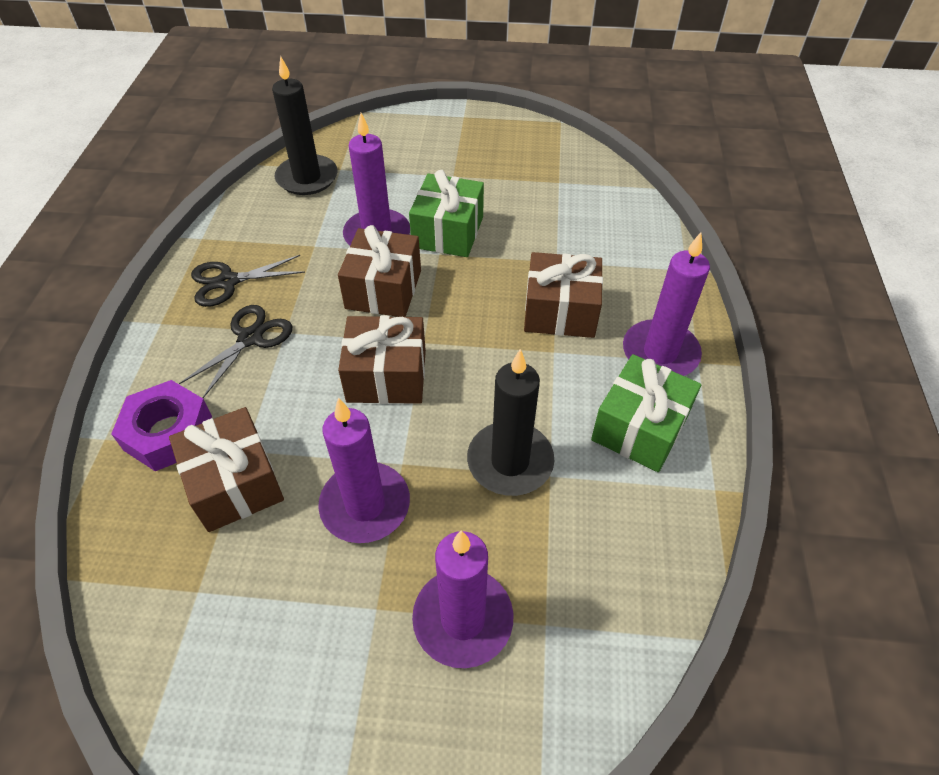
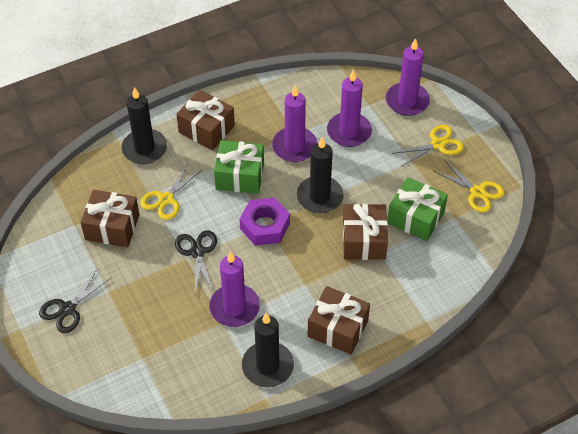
black candle: 2 -> 3
yellow scissors: 0 -> 3

